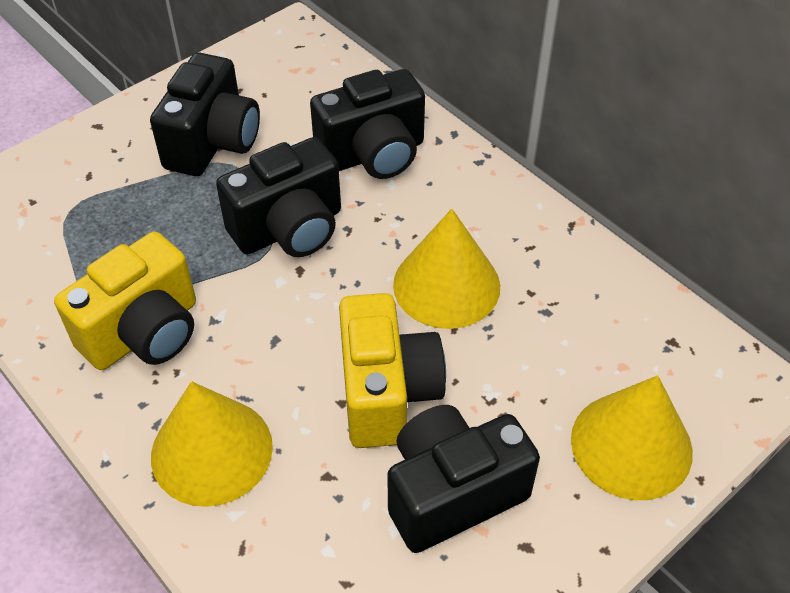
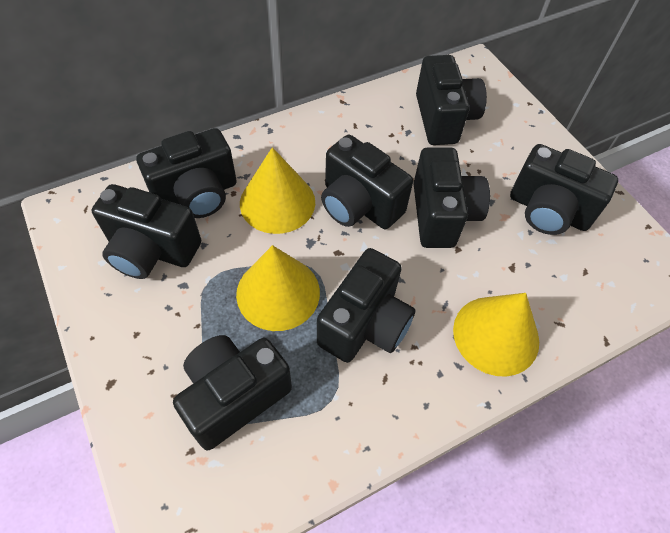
black camera: 4 -> 8
yellow camera: 2 -> 0

